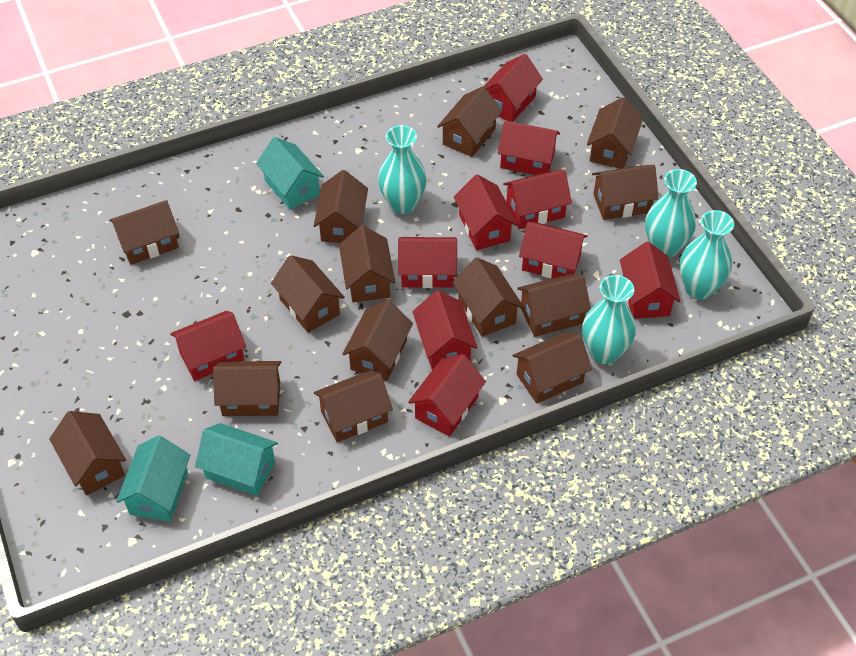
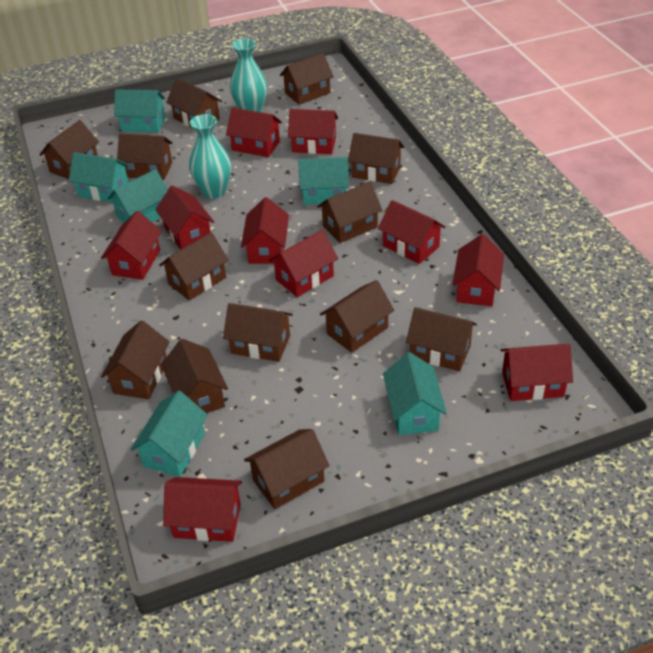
brown house: 14 -> 13
turquoise house: 3 -> 6
turquoise vase: 4 -> 2

